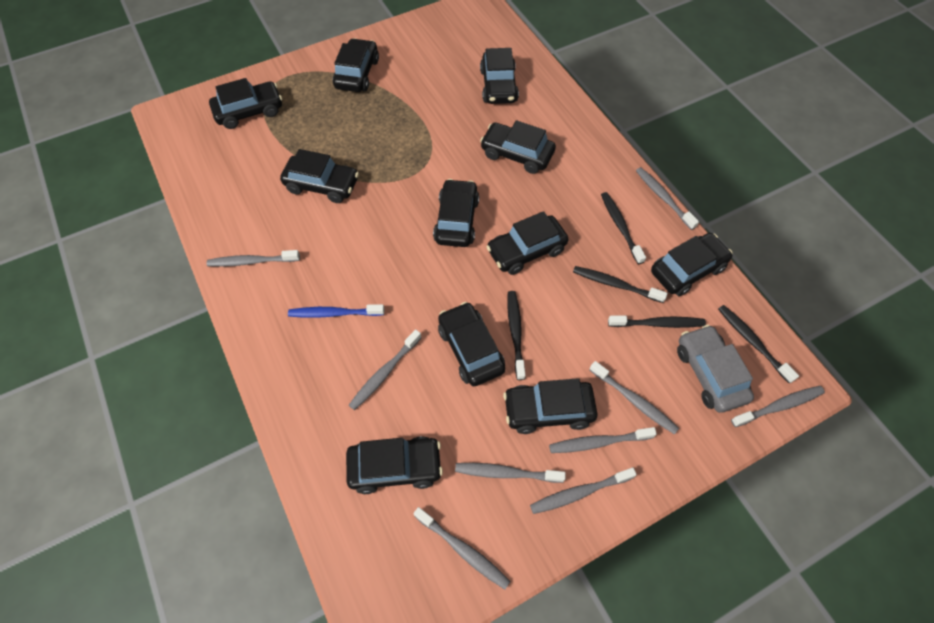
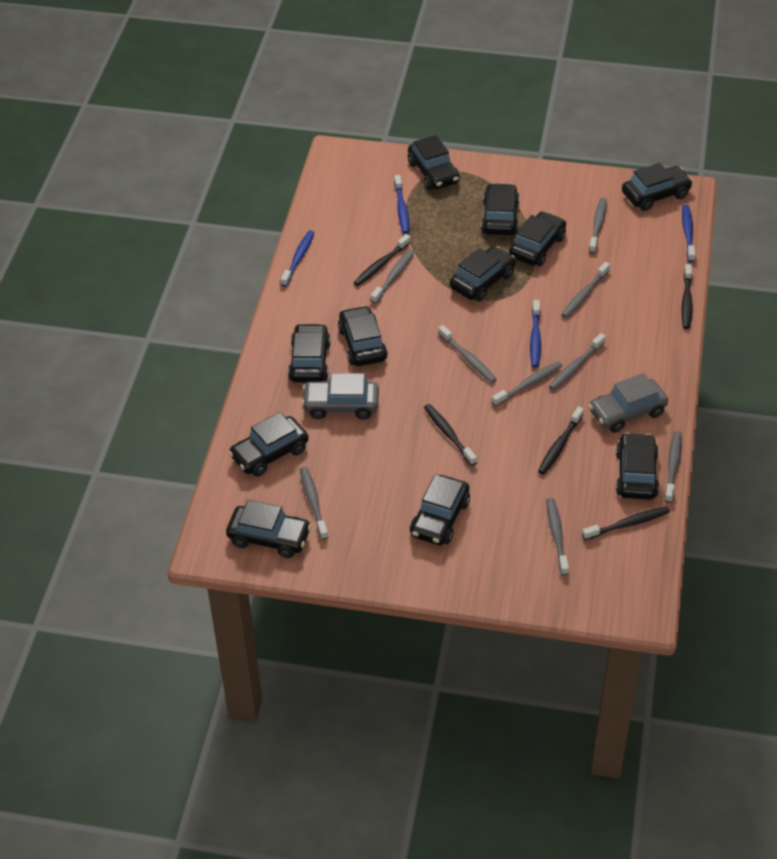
blue toothbrush: 1 -> 4
grey car: 1 -> 2

